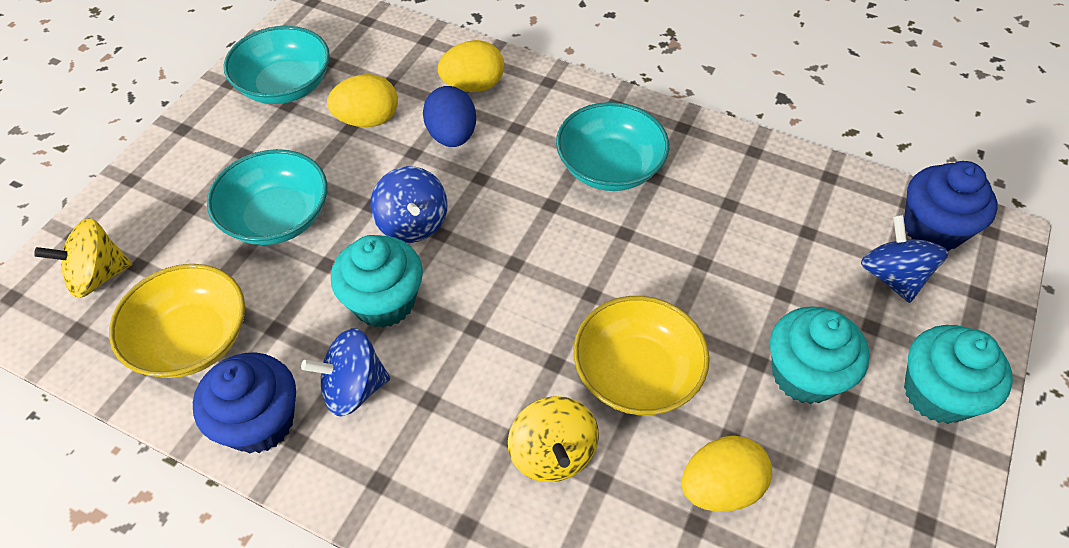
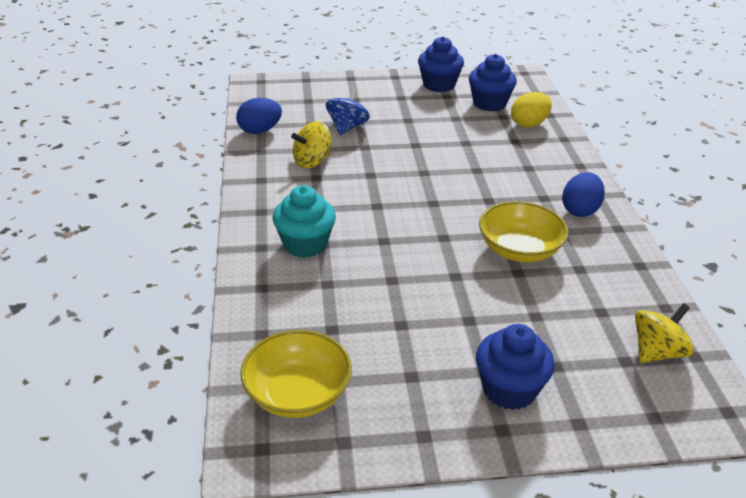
blue cupcake: 2 -> 3
blue egg: 1 -> 2
blue spinning top: 3 -> 1
turquoise bowl: 3 -> 0
turquoise cupcake: 3 -> 1
yellow egg: 3 -> 1

